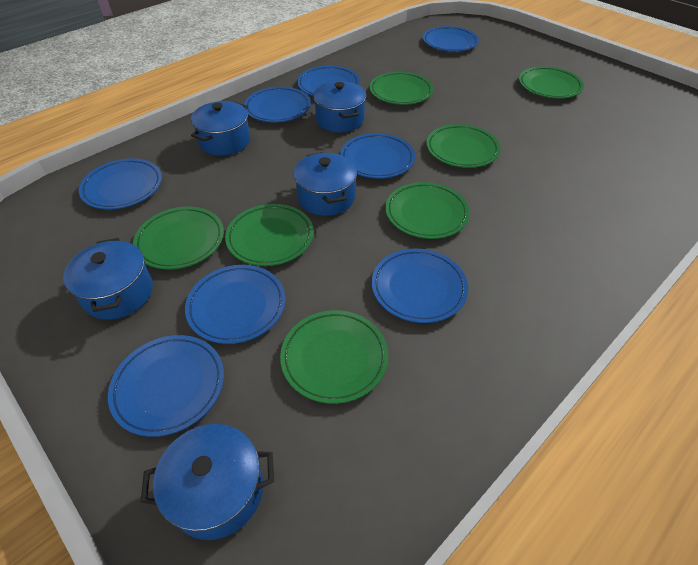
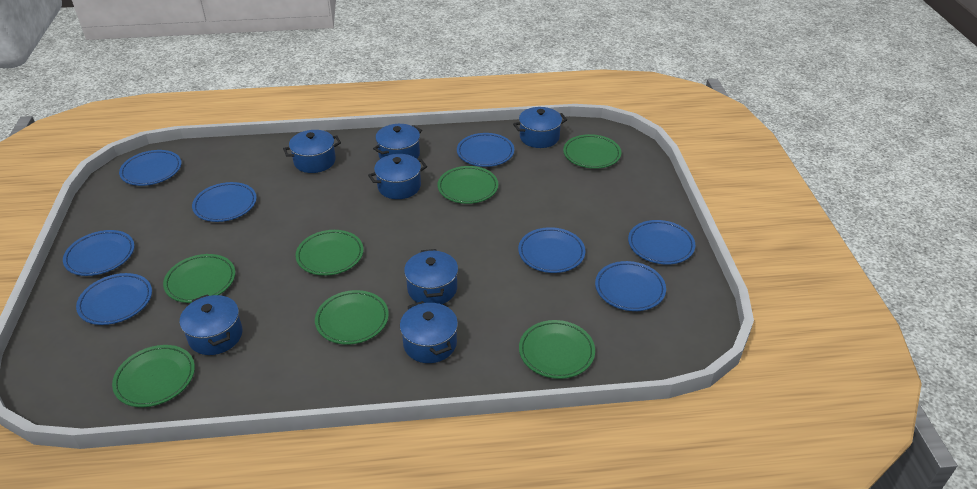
blue pot: 5 -> 7

